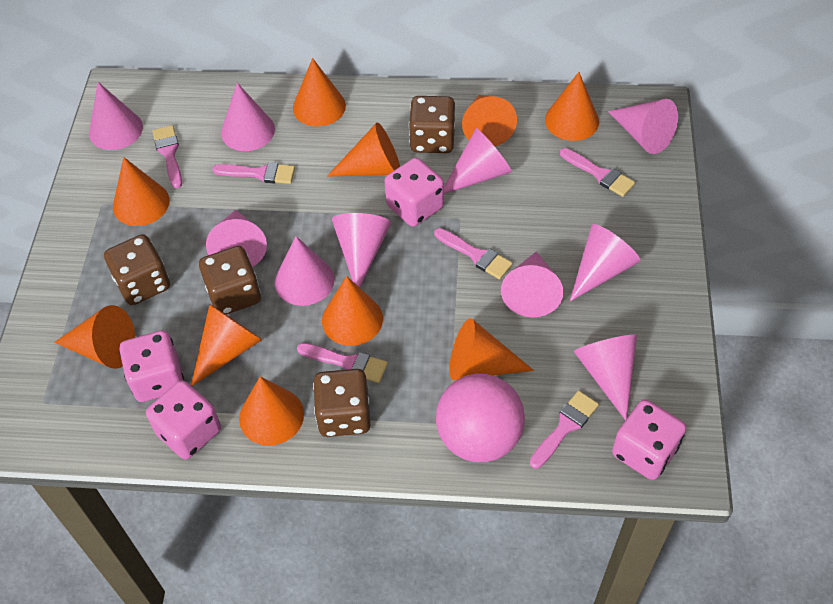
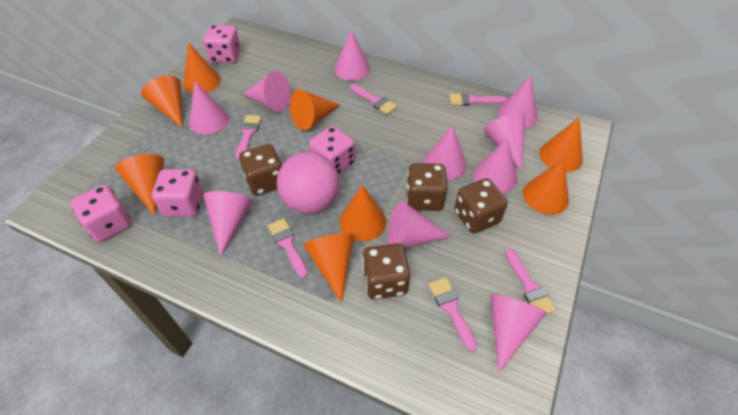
orange cone: 10 -> 8

